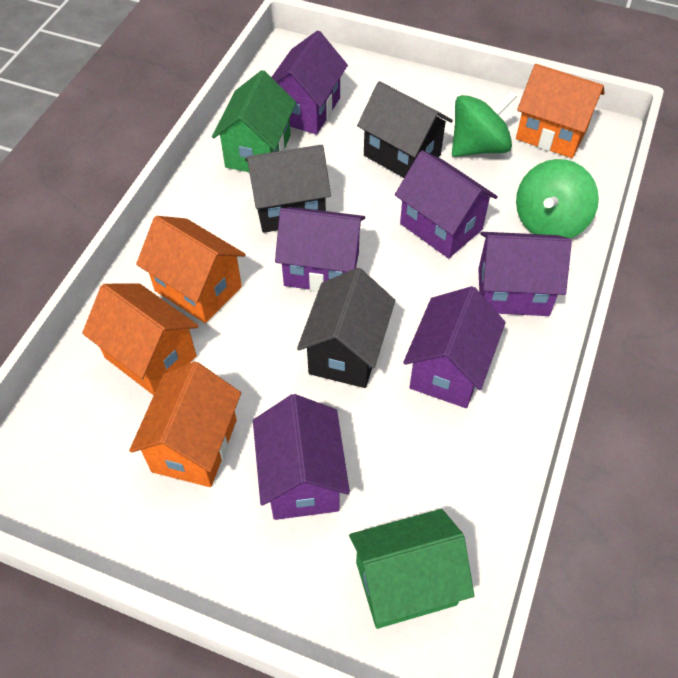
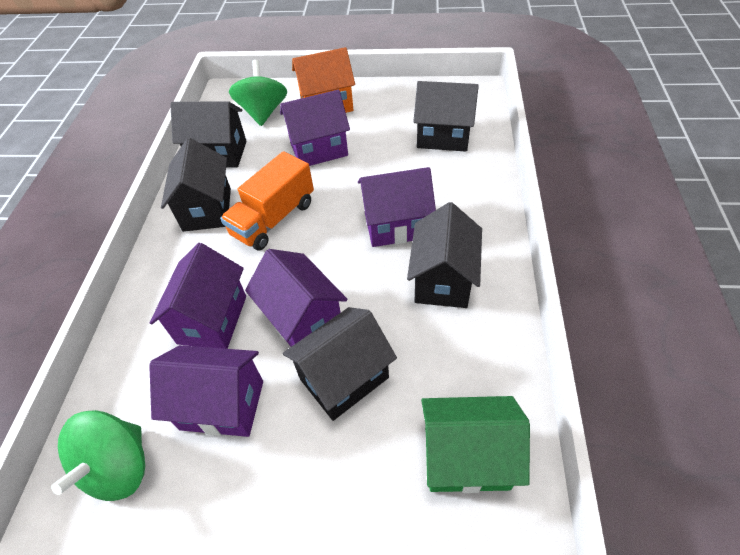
black house: 3 -> 5
green house: 2 -> 1
orange house: 4 -> 1
orange truck: 0 -> 1
purple house: 6 -> 5

